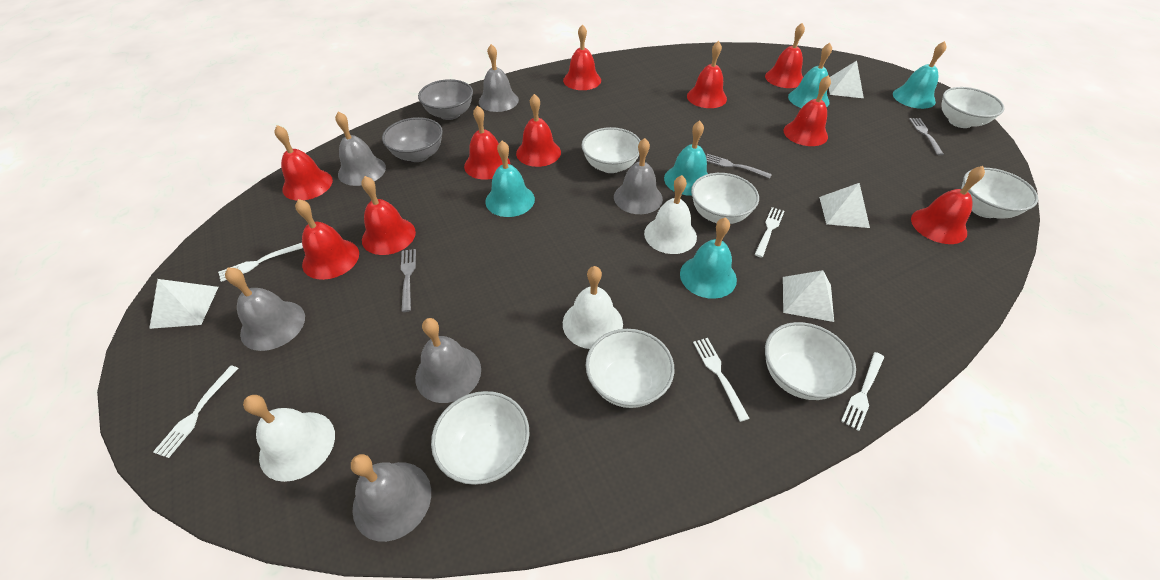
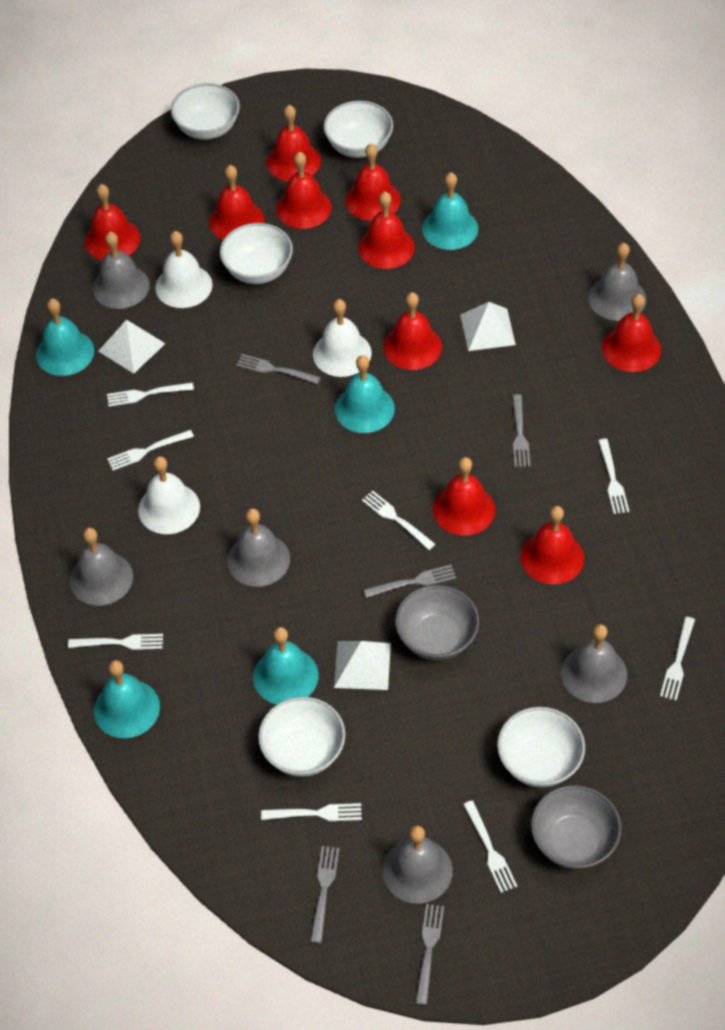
grey fork: 3 -> 5
white bowl: 7 -> 5
white fork: 5 -> 8
white pyramid: 4 -> 3

